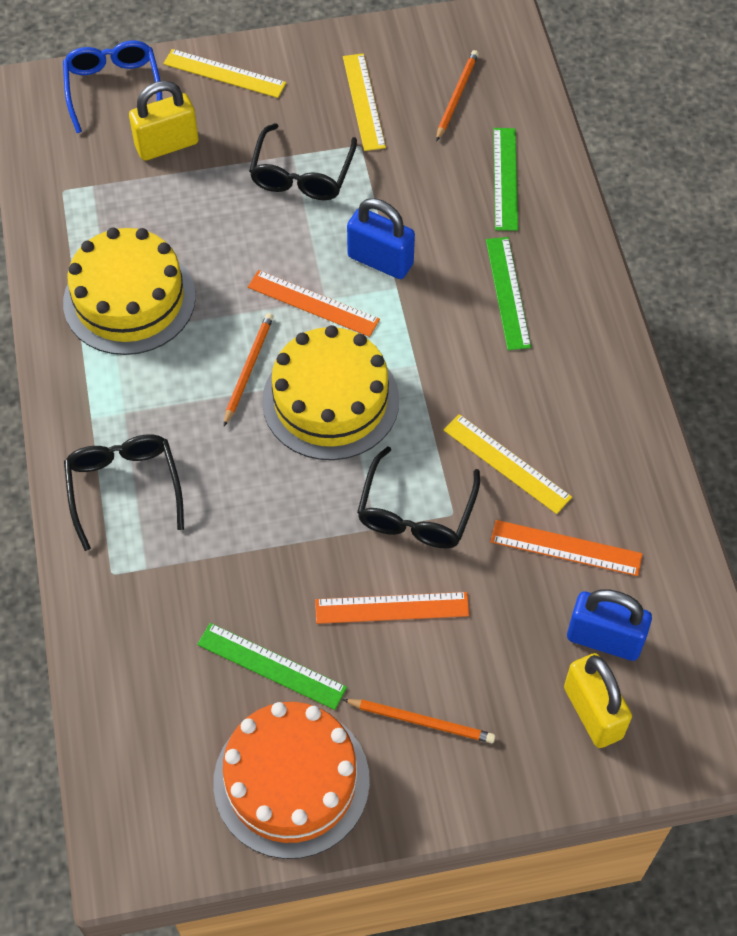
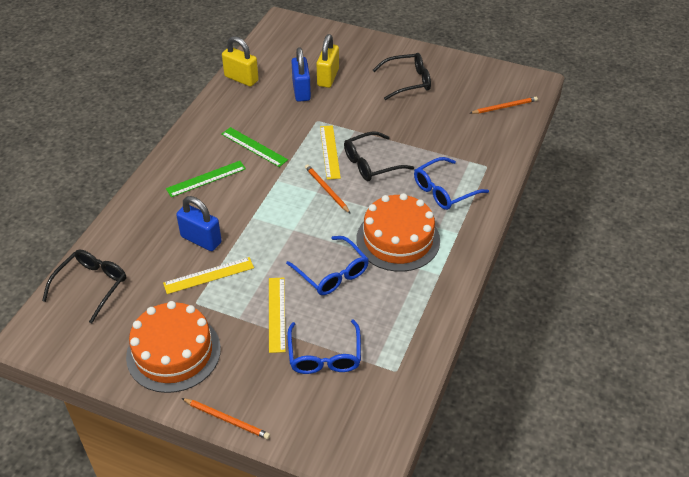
blue glasses: 1 -> 3
green ruler: 3 -> 2
orange cake: 1 -> 2
orange ruler: 3 -> 0
yellow cake: 2 -> 0

